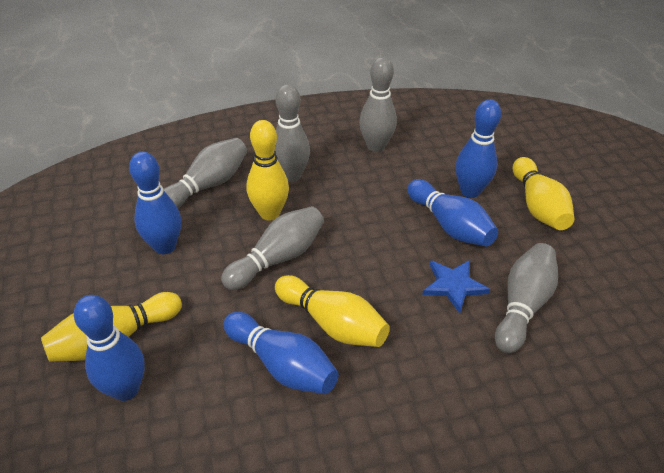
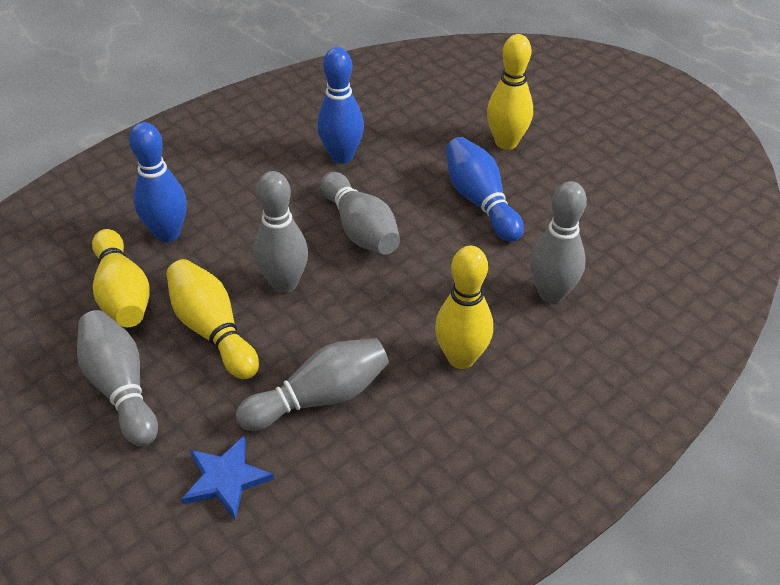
blue bowling pin: 5 -> 3

